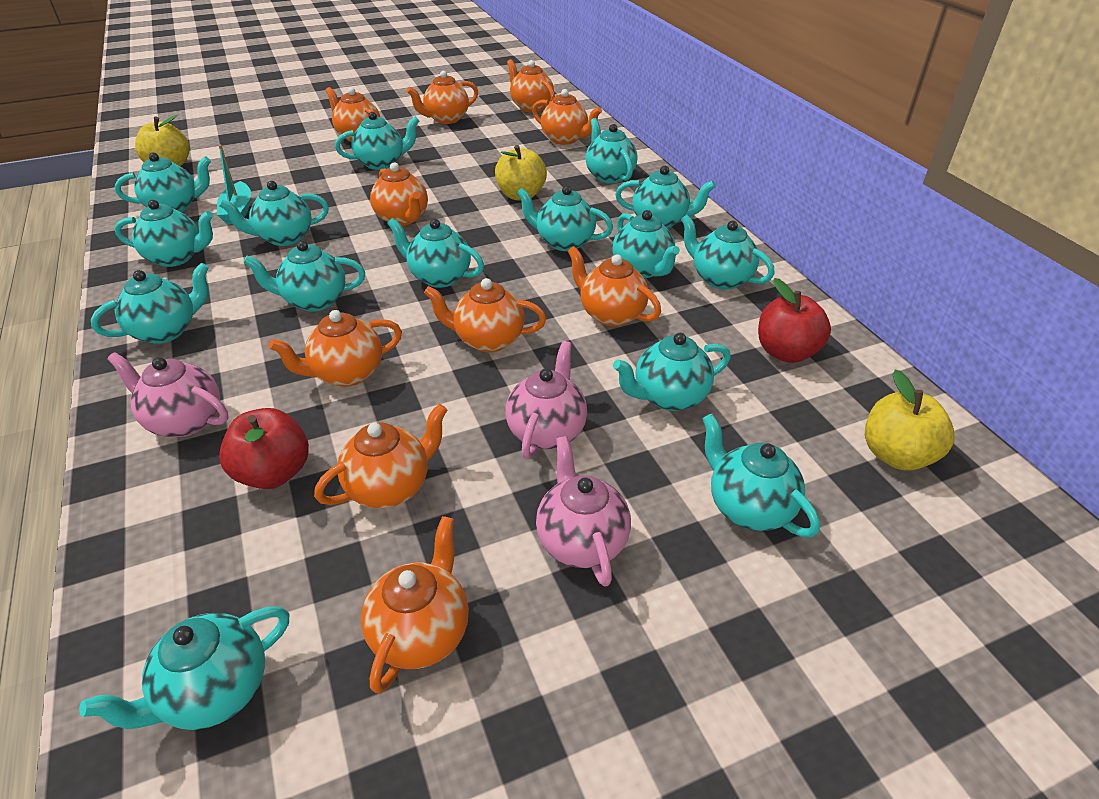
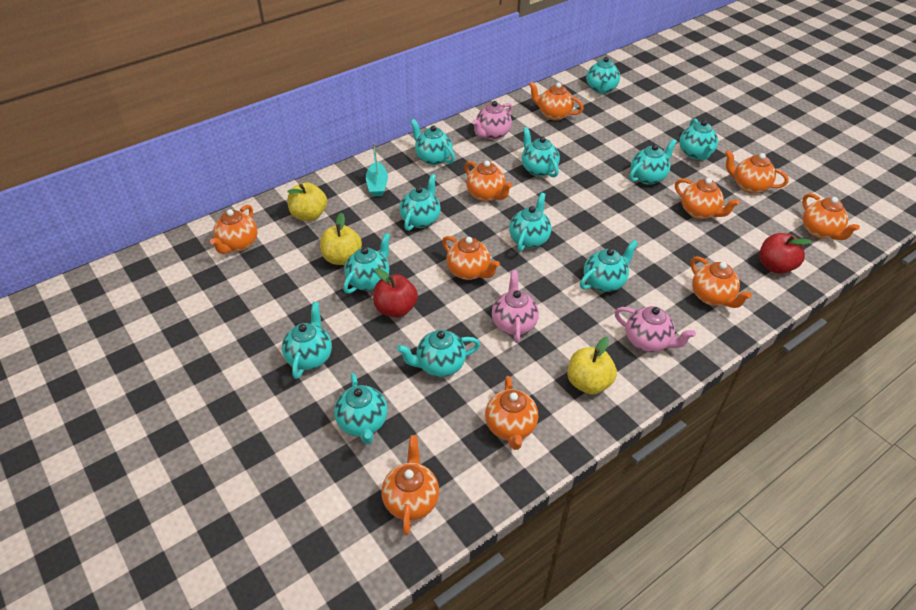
turquoise teapot: 15 -> 12

